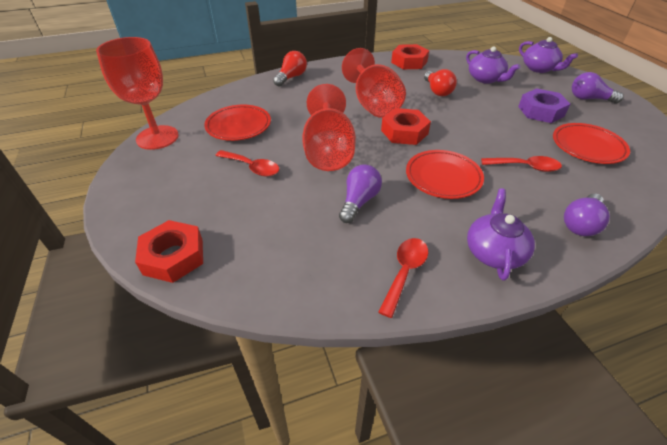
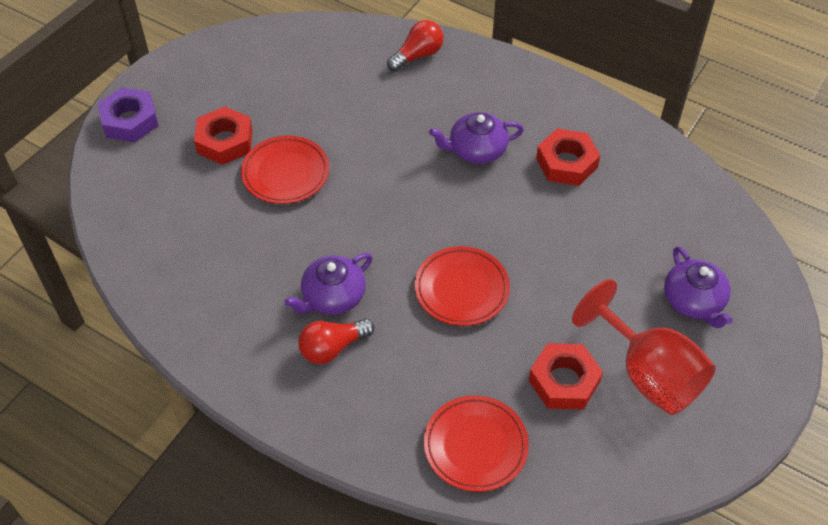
purple light bulb: 3 -> 0
red goblet: 3 -> 1
red spoon: 3 -> 0

